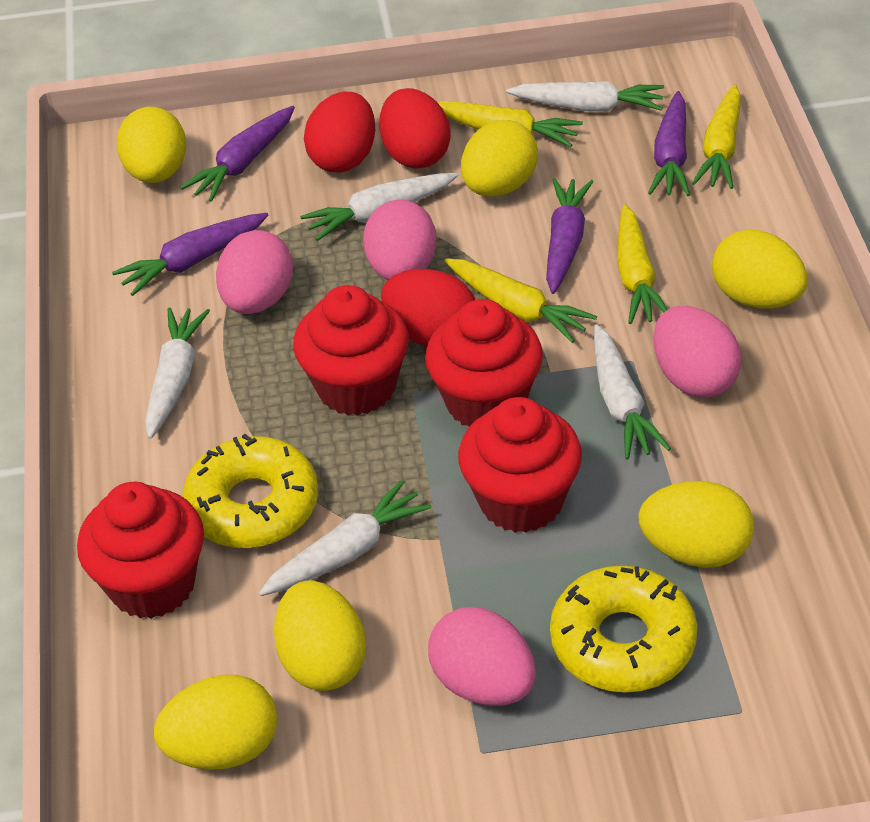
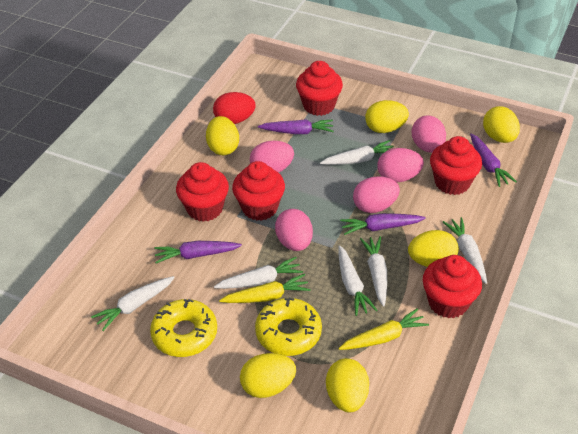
pink egg: 4 -> 5
red cupcake: 4 -> 5
red egg: 3 -> 1
white carrot: 5 -> 6
yellow carrot: 4 -> 2

